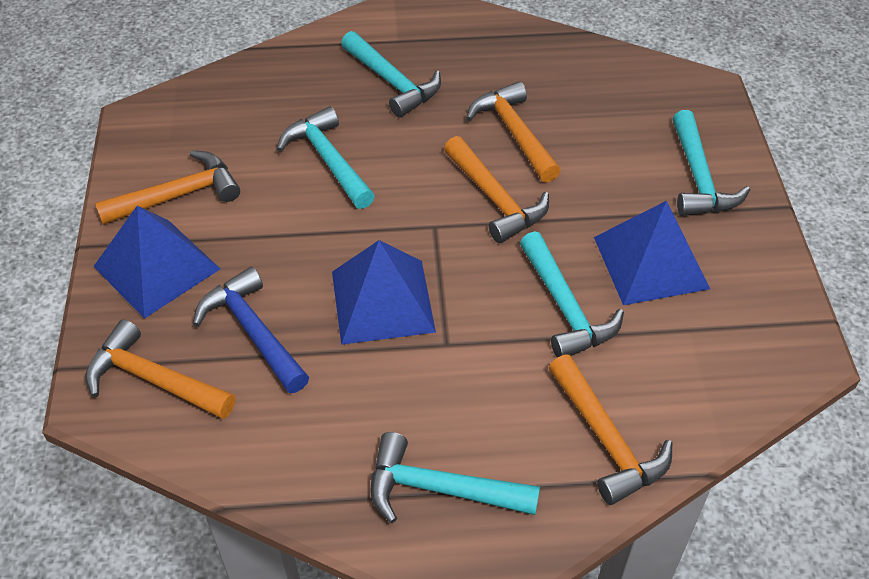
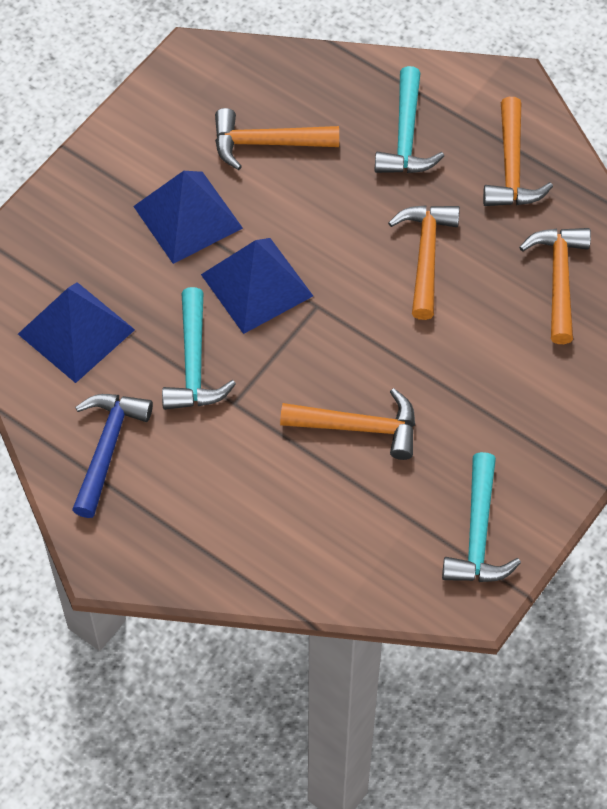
turquoise hammer: 5 -> 3

